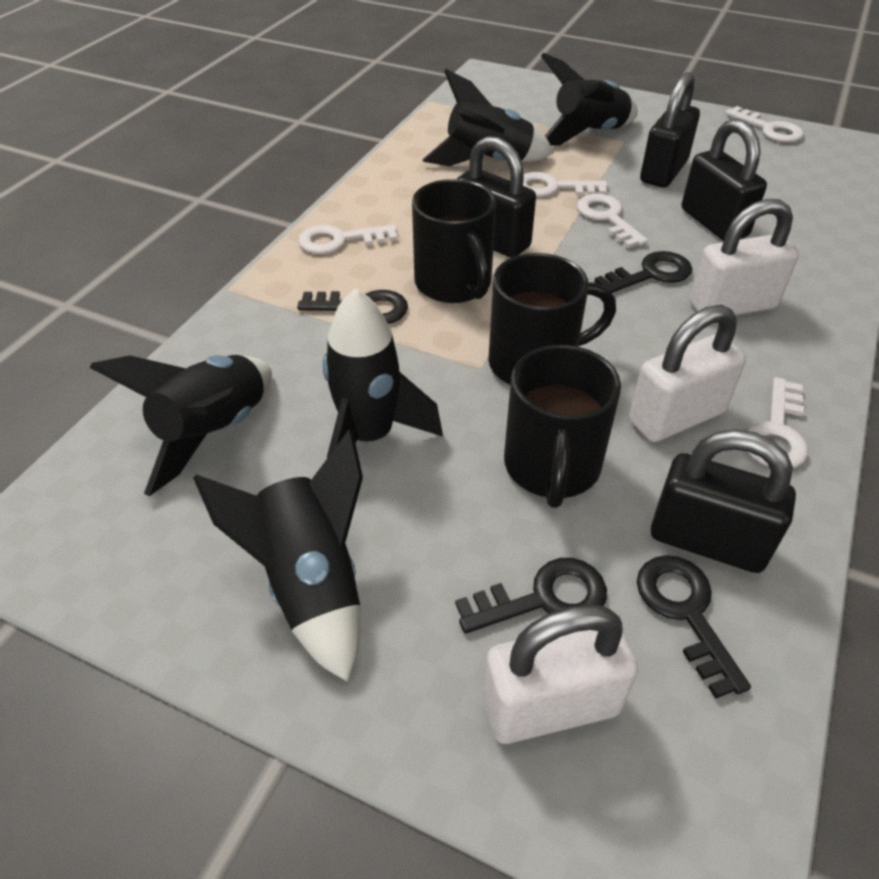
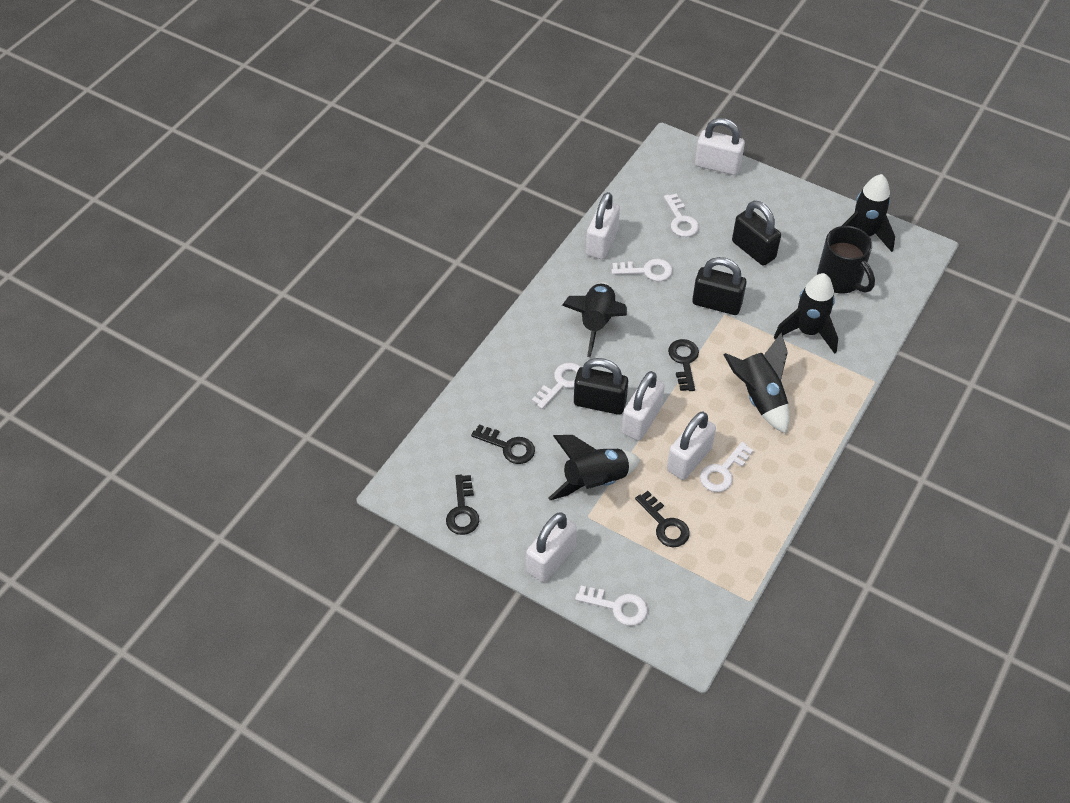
black mug: 3 -> 1
black padlock: 4 -> 3
white padlock: 3 -> 5

